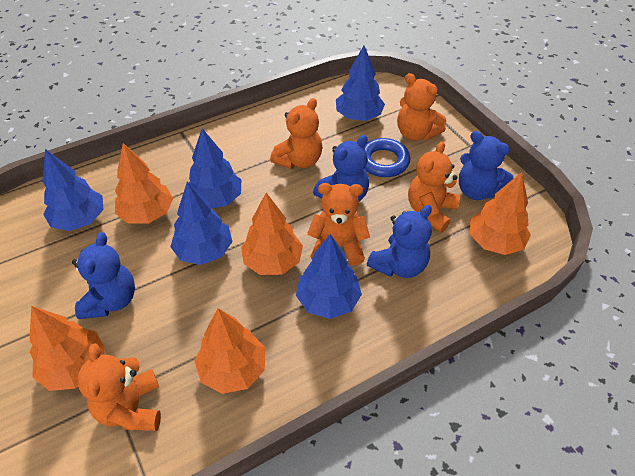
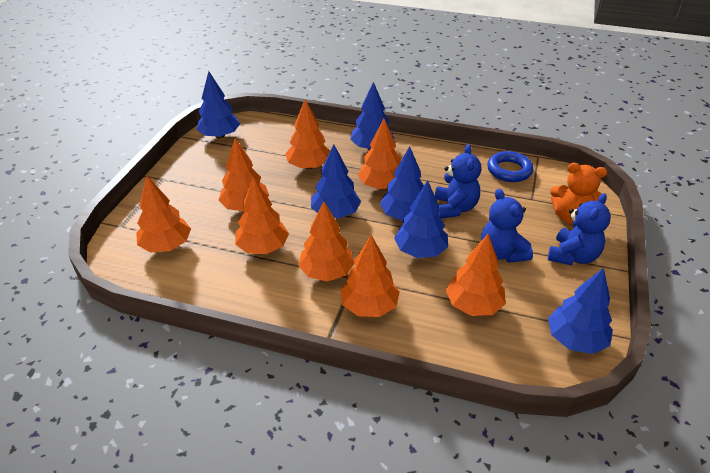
blue teddy bear: 4 -> 3
blue tree: 5 -> 6
orange teddy bear: 5 -> 1
orange tree: 5 -> 8

